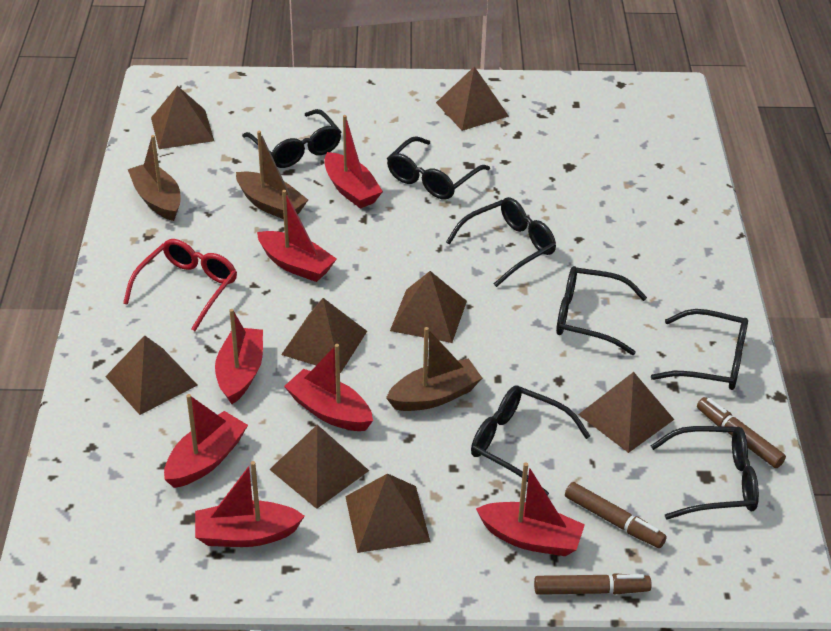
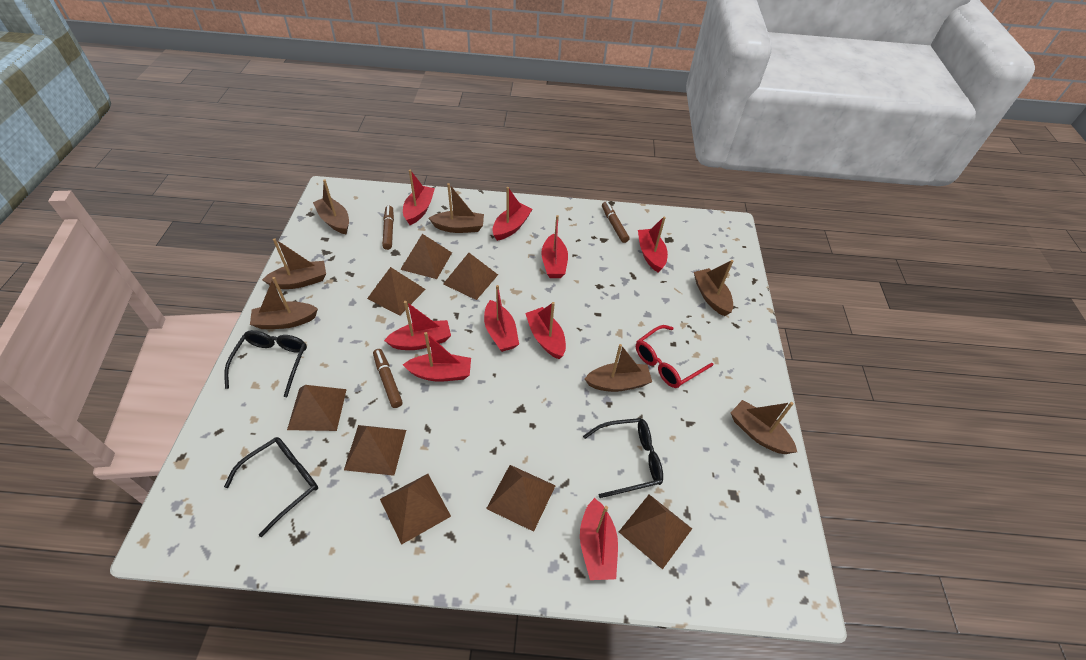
black glasses: 7 -> 3
brown boat: 3 -> 7
red boat: 7 -> 9

